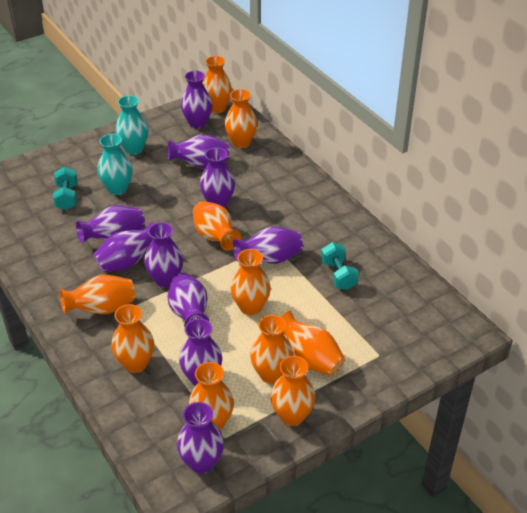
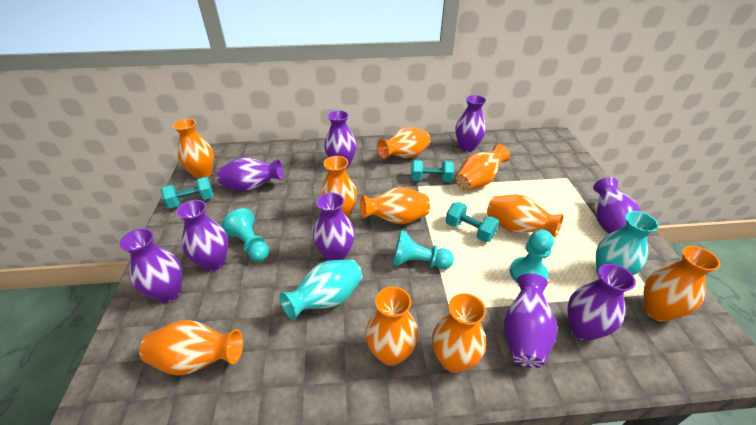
purple vase: 10 -> 9
turquoise dumbbell: 2 -> 3
turquoise pawn: 0 -> 3

